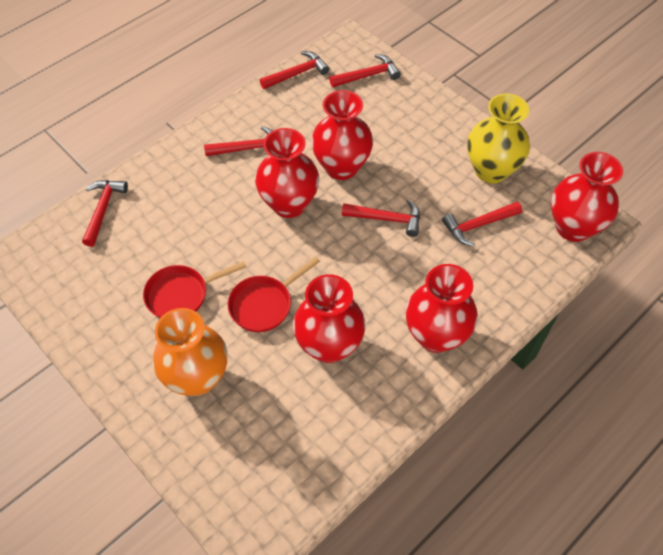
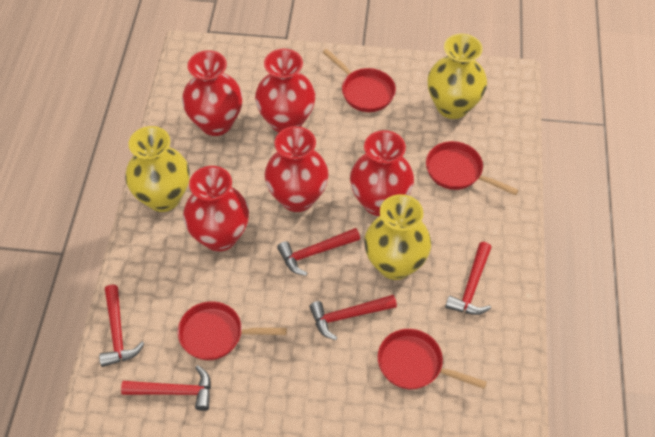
orange vase: 1 -> 0
red hammer: 6 -> 5
red pan: 2 -> 4
yellow vase: 1 -> 3

